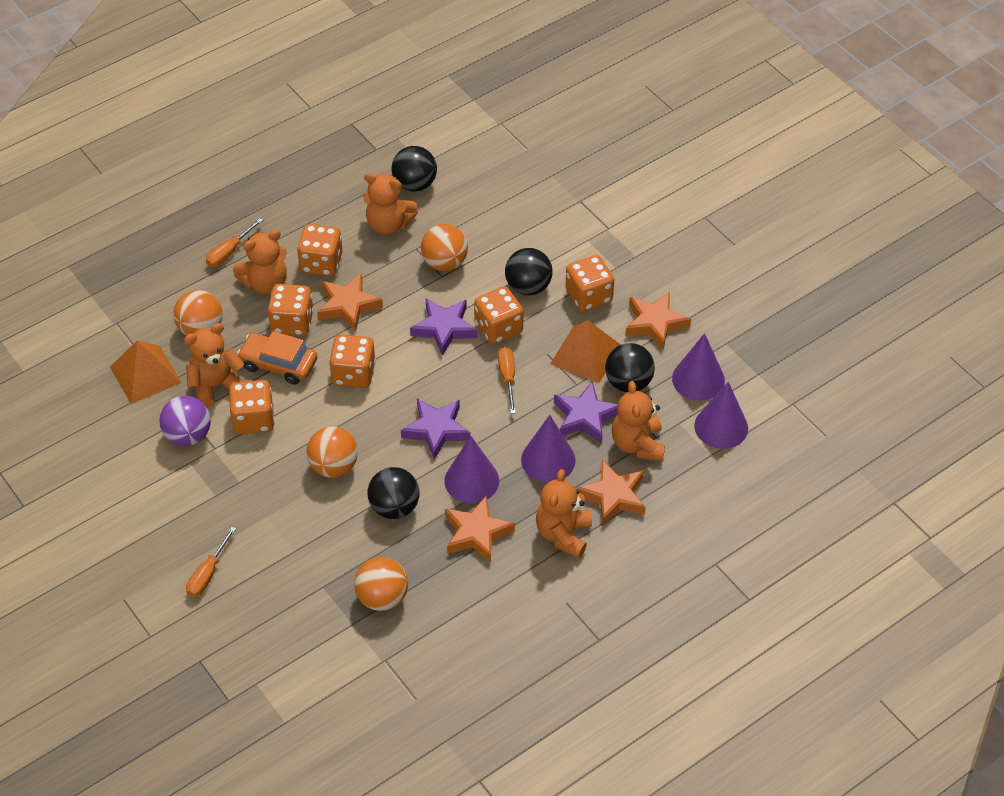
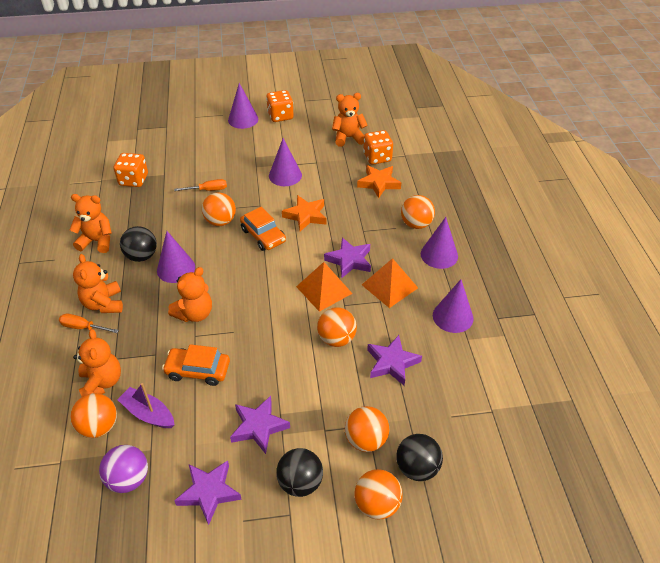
black ball: 4 -> 3
orange ball: 4 -> 6
orange car: 1 -> 2
orange dice: 6 -> 3
orange screwdriver: 3 -> 2
orange star: 4 -> 2
purple boat: 0 -> 1
purple cone: 4 -> 5
purple star: 3 -> 4

